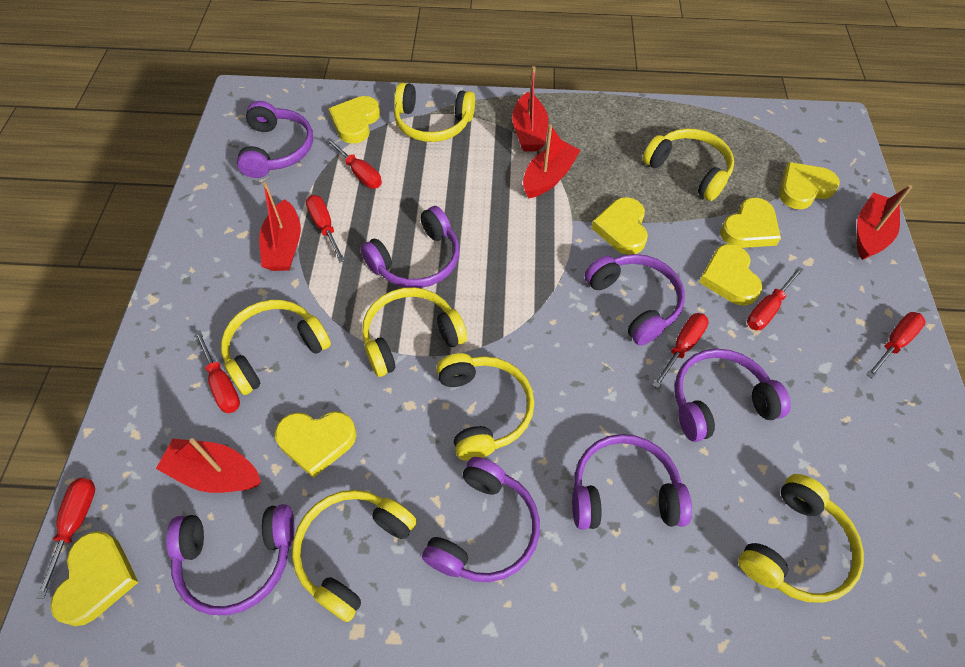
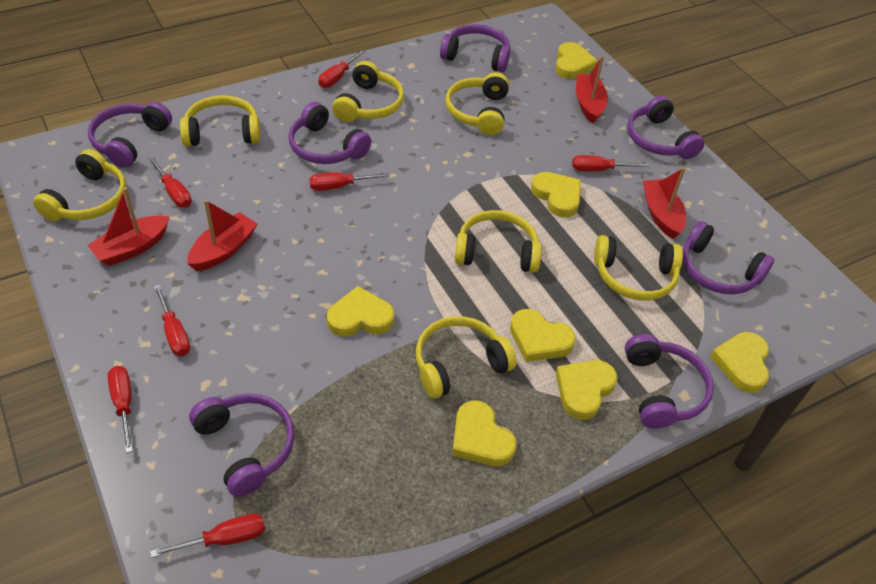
red boat: 5 -> 4

